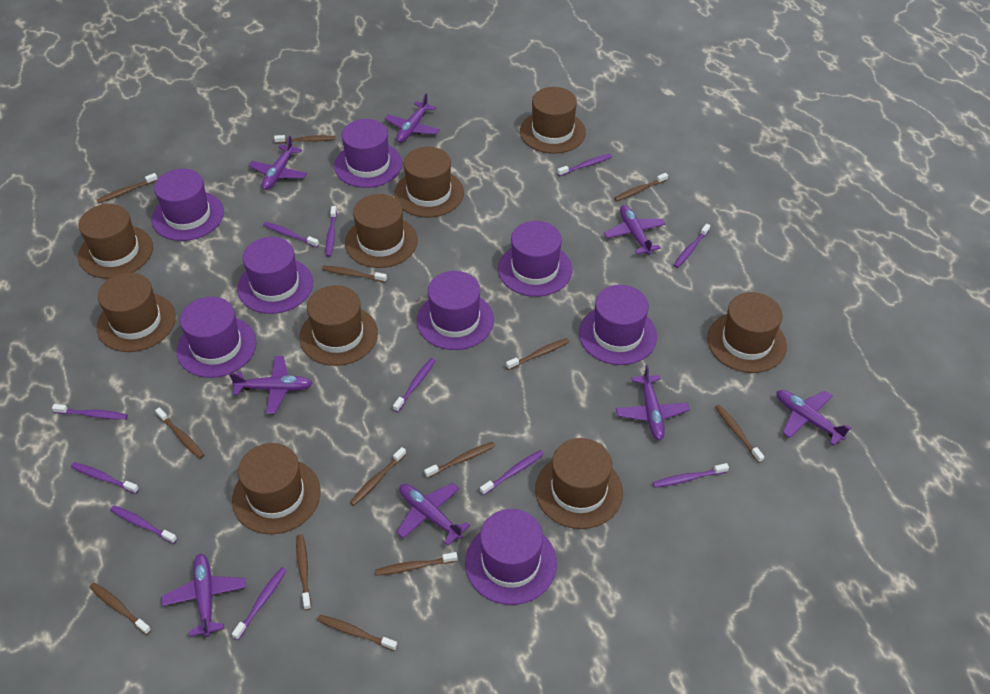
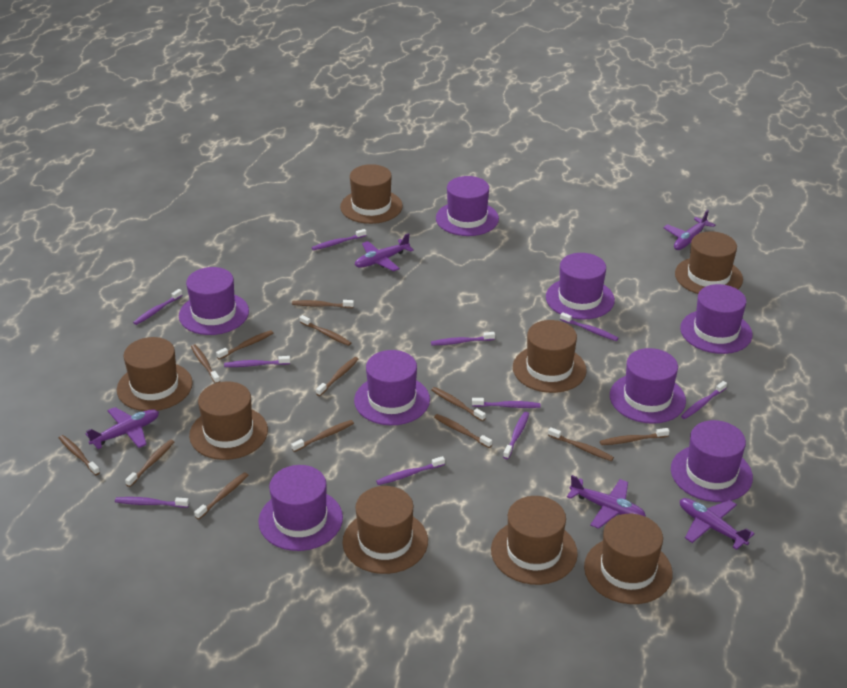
brown hat: 9 -> 8
purple plane: 8 -> 5
purple toothbrush: 11 -> 10

